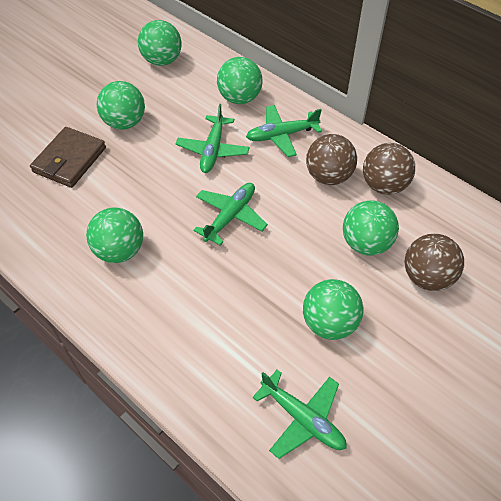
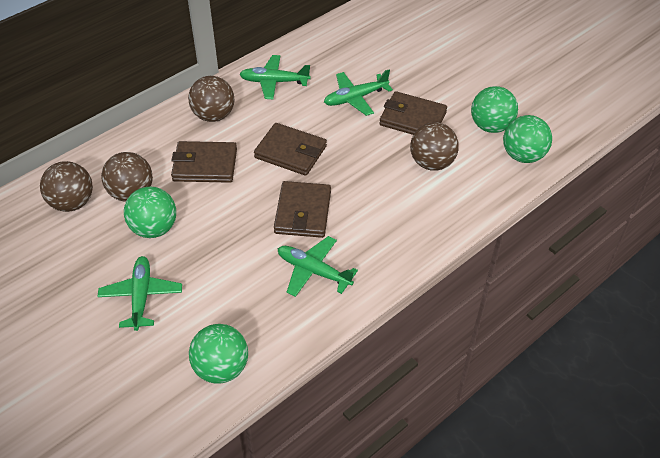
brown ball: 3 -> 4
brown wallet: 1 -> 4
green ball: 6 -> 4

